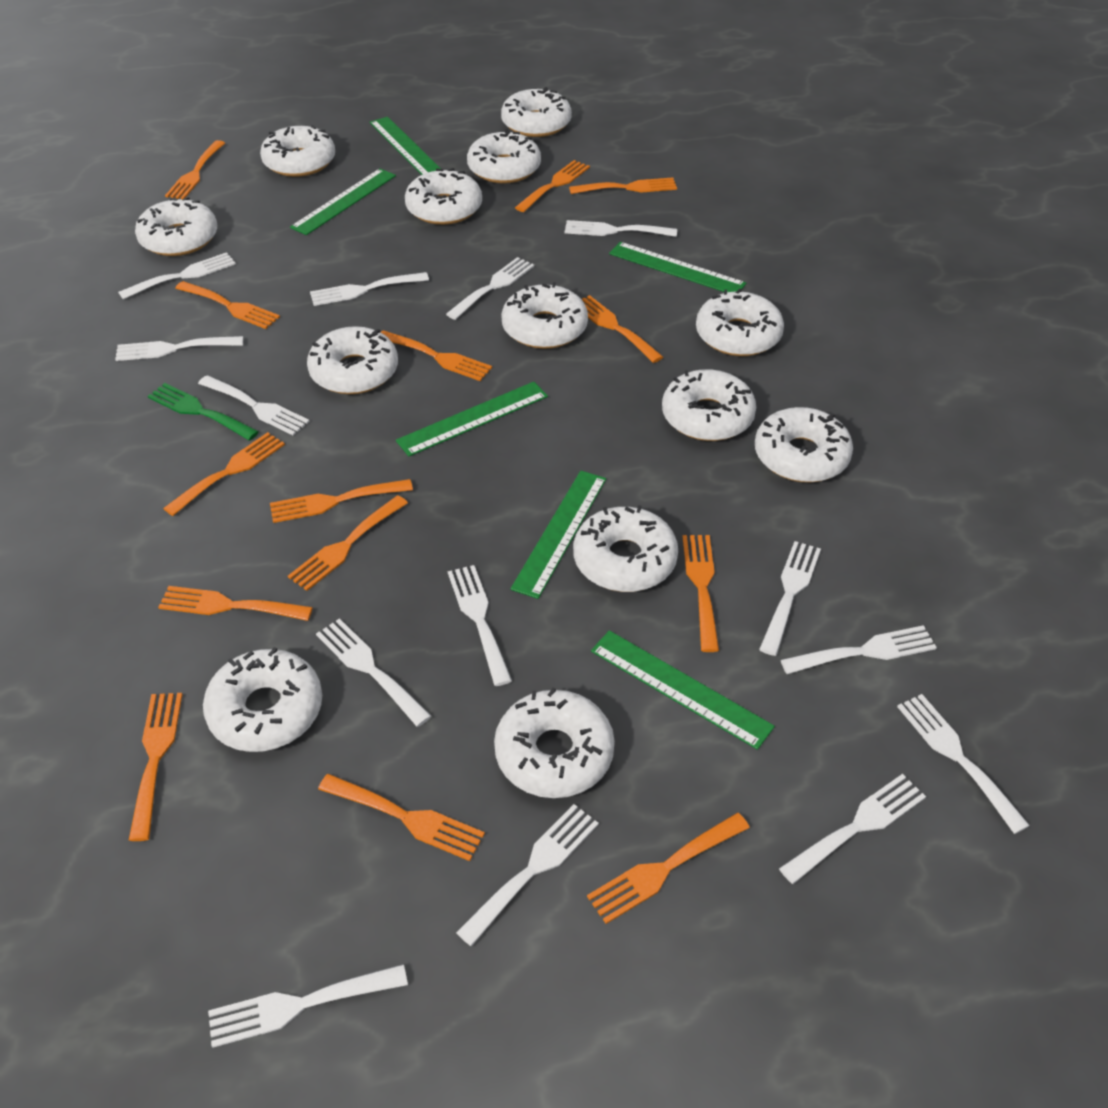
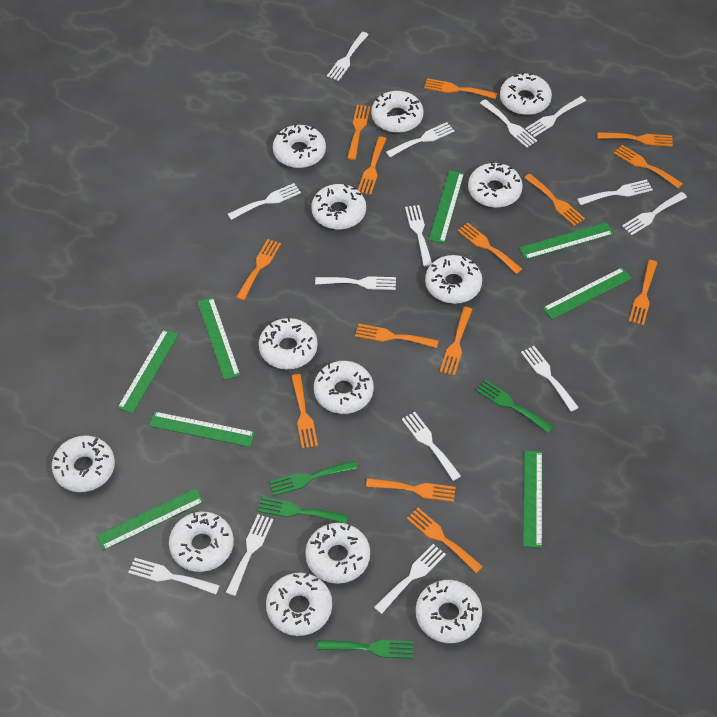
green fork: 1 -> 4
green ruler: 6 -> 8

